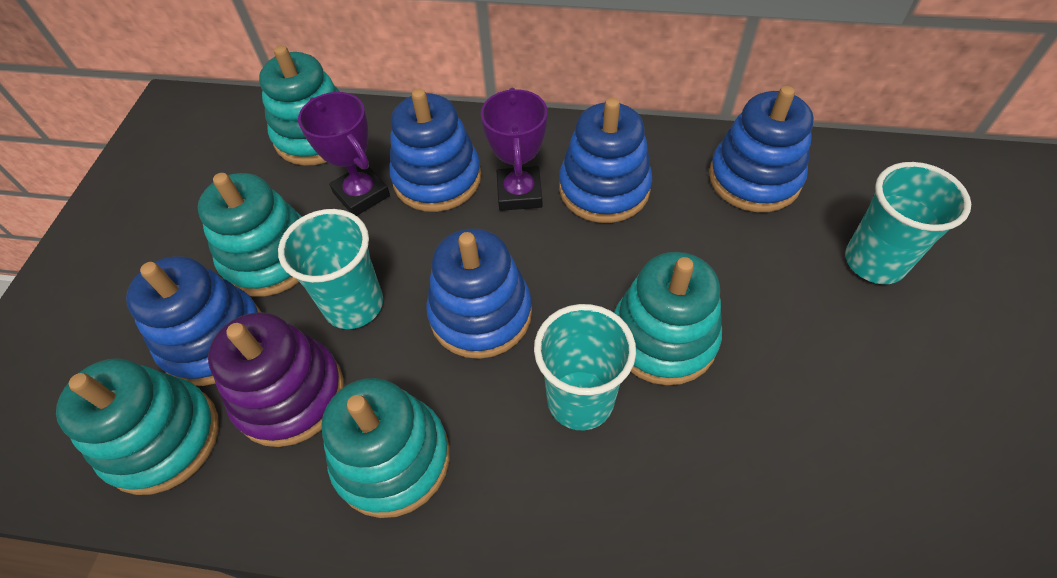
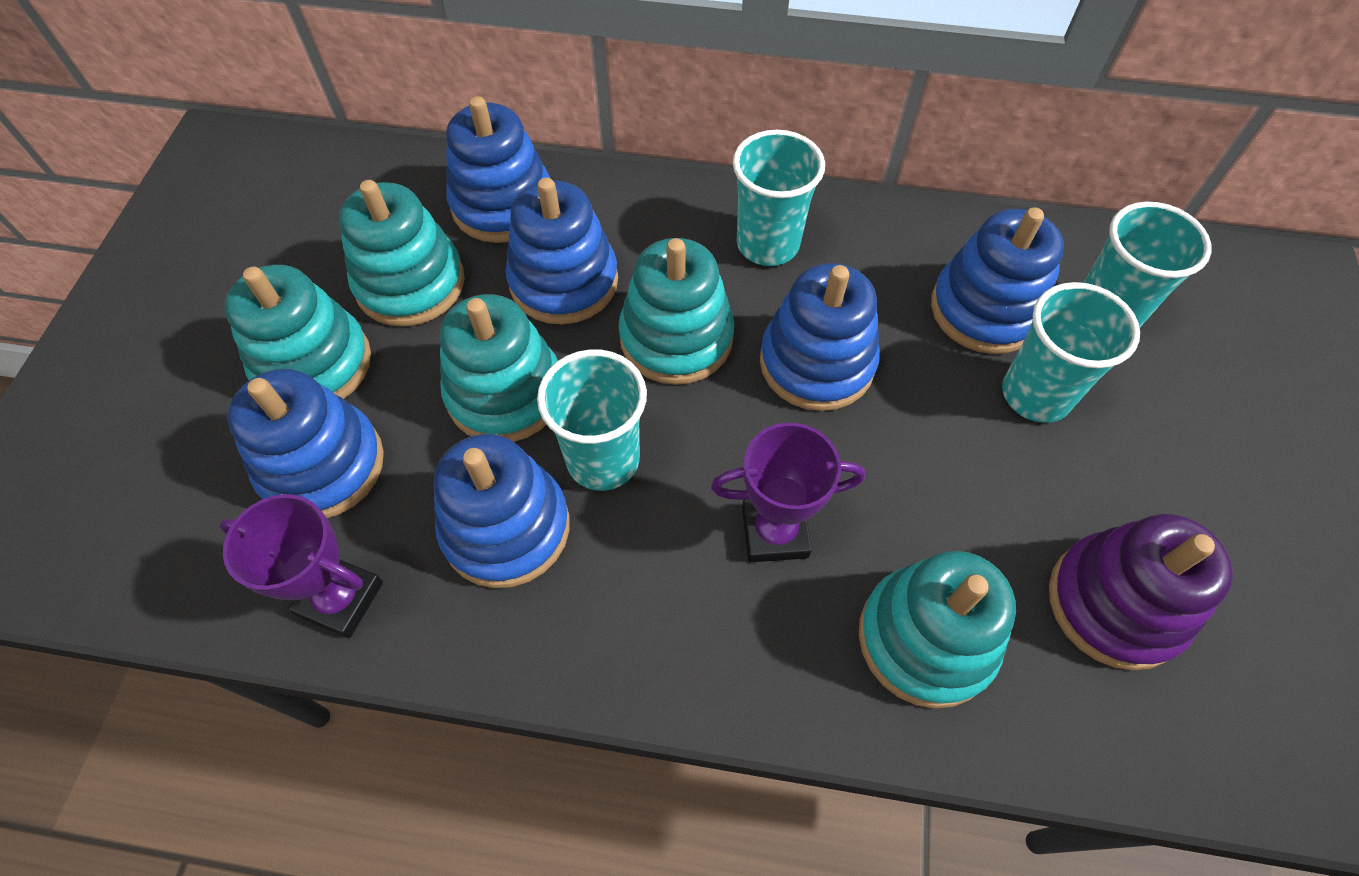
blue stacking toy: 5 -> 6
turquoise cup: 3 -> 4

